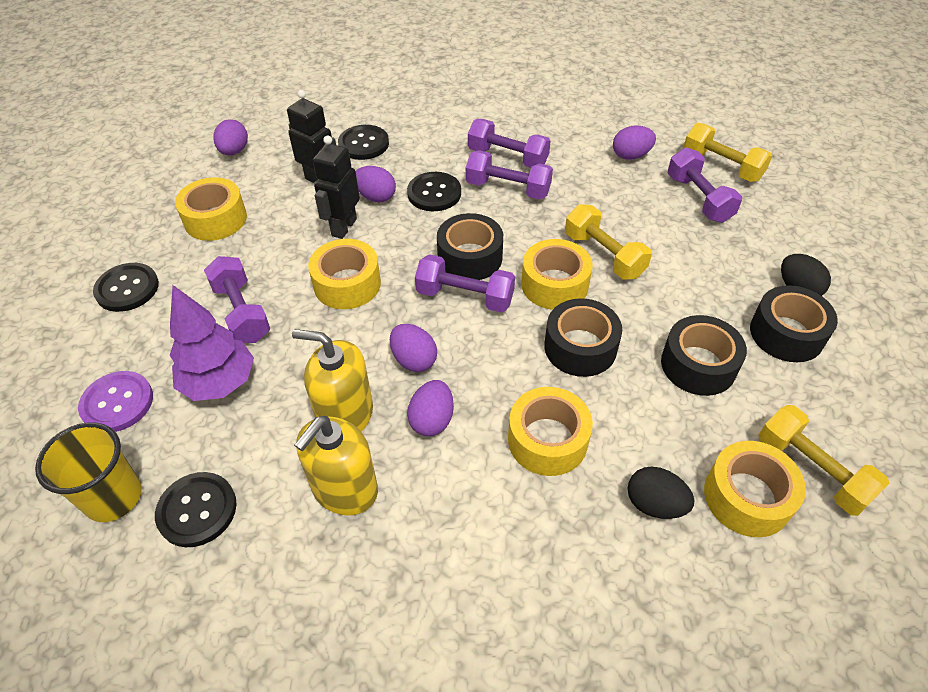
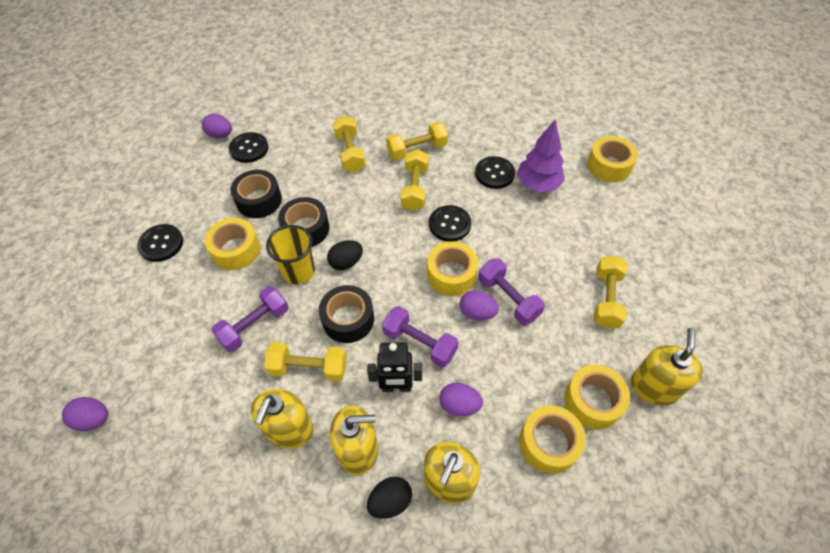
black robot: 2 -> 1
black tape: 4 -> 3
purple button: 1 -> 0
purple dumbbell: 5 -> 3
purple egg: 5 -> 4
yellow dumbbell: 3 -> 5
yellow soap dispenser: 2 -> 4

